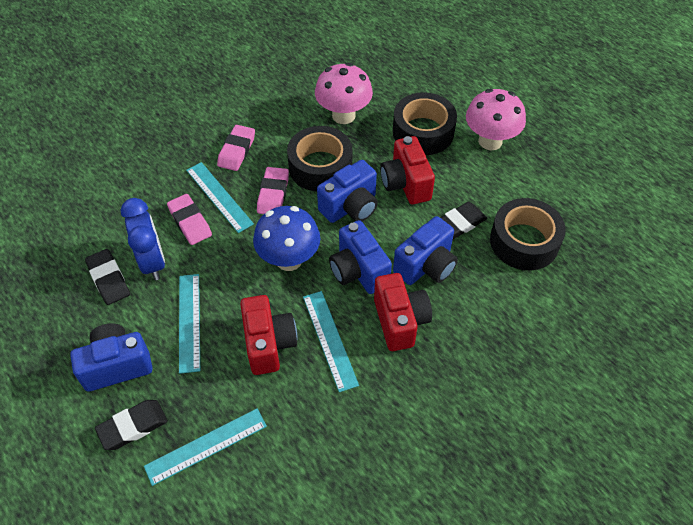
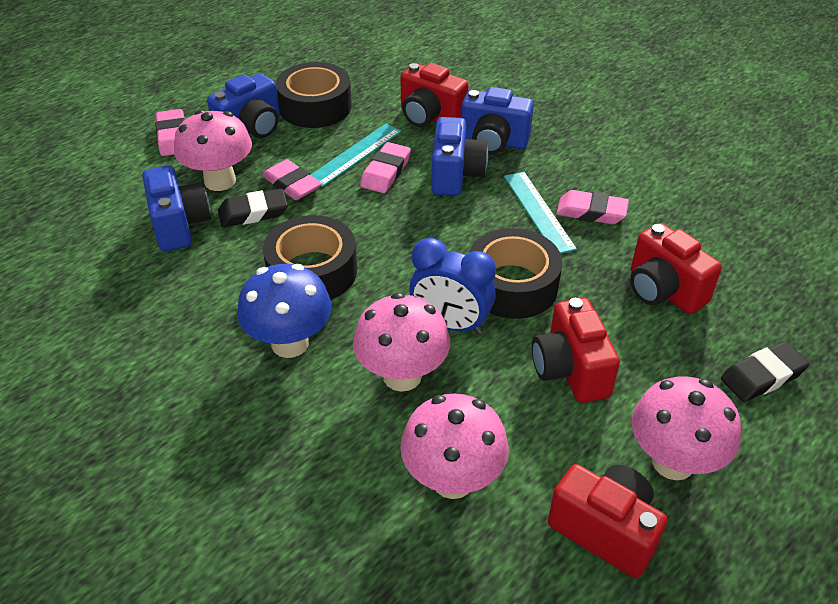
black eraser: 3 -> 2
pink eraser: 3 -> 4
pink mushroom: 2 -> 4
red camera: 3 -> 4
turquoise ruler: 4 -> 2

